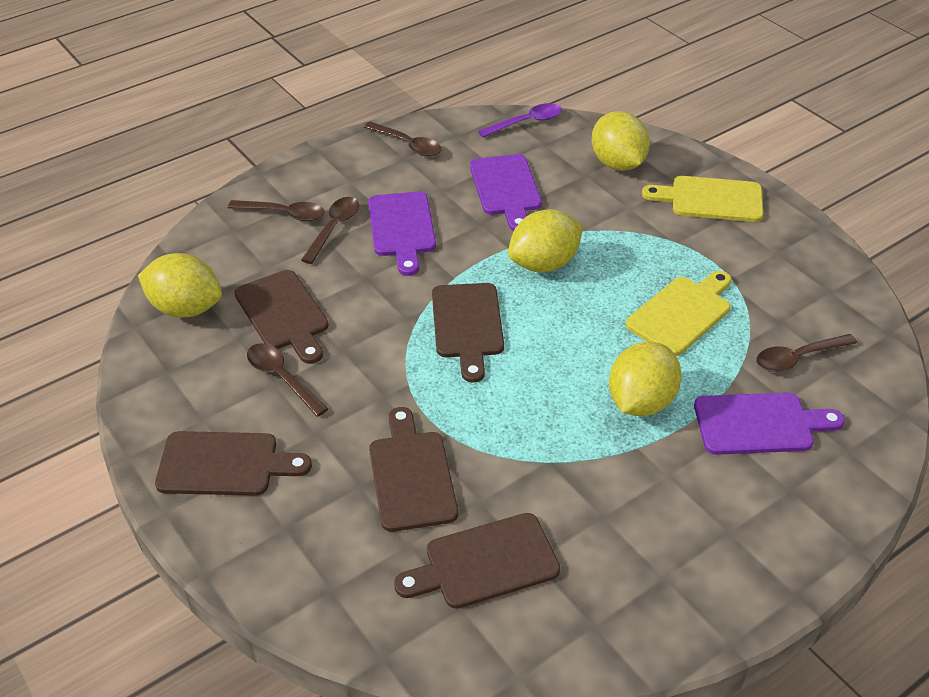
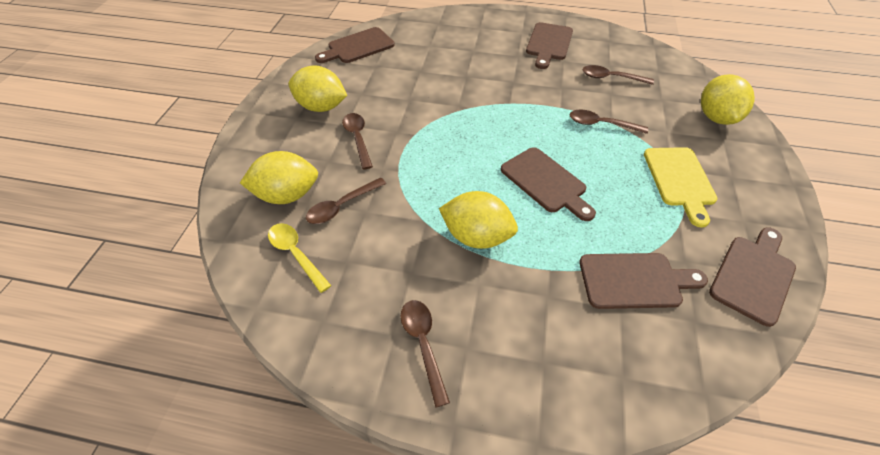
purple cutting board: 3 -> 0
purple spoon: 1 -> 0
yellow cutting board: 2 -> 1
yellow spoon: 0 -> 1

